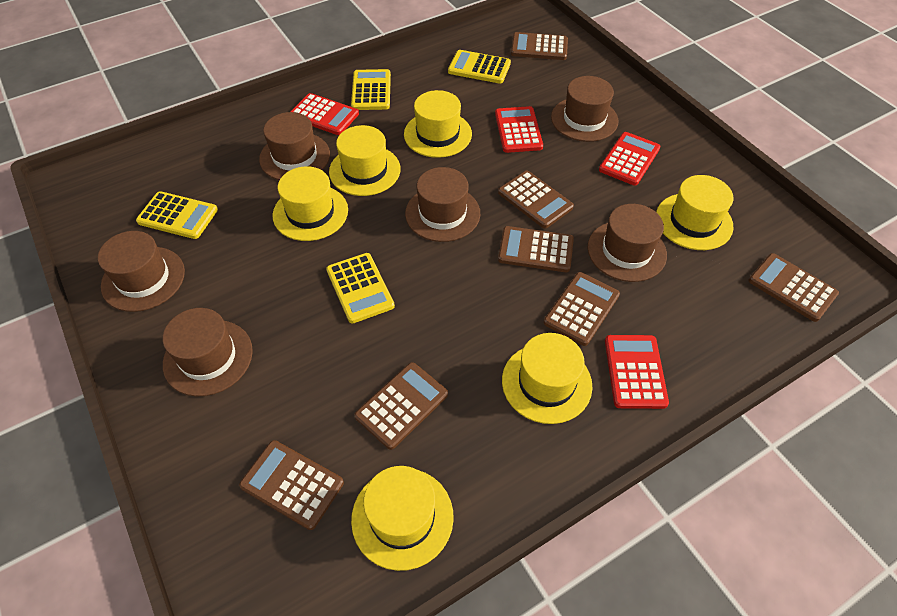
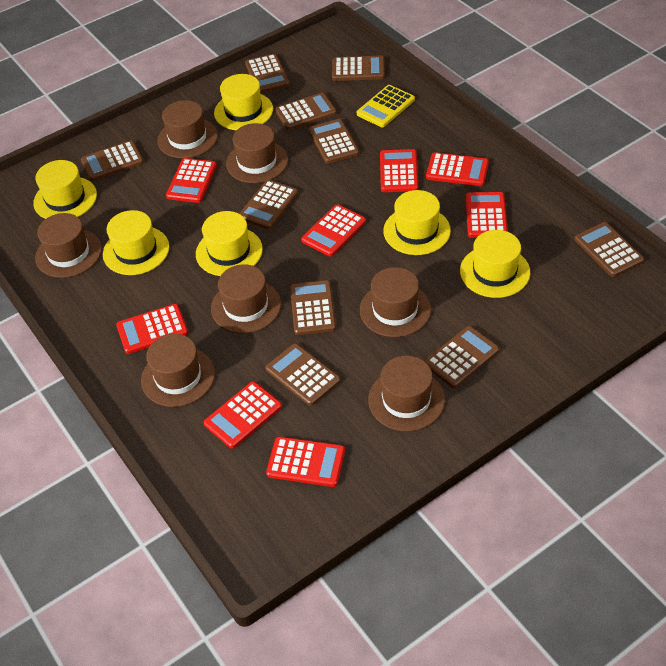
brown calculator: 7 -> 10
brown hat: 6 -> 7
red calculator: 4 -> 8
yellow calculator: 4 -> 1

